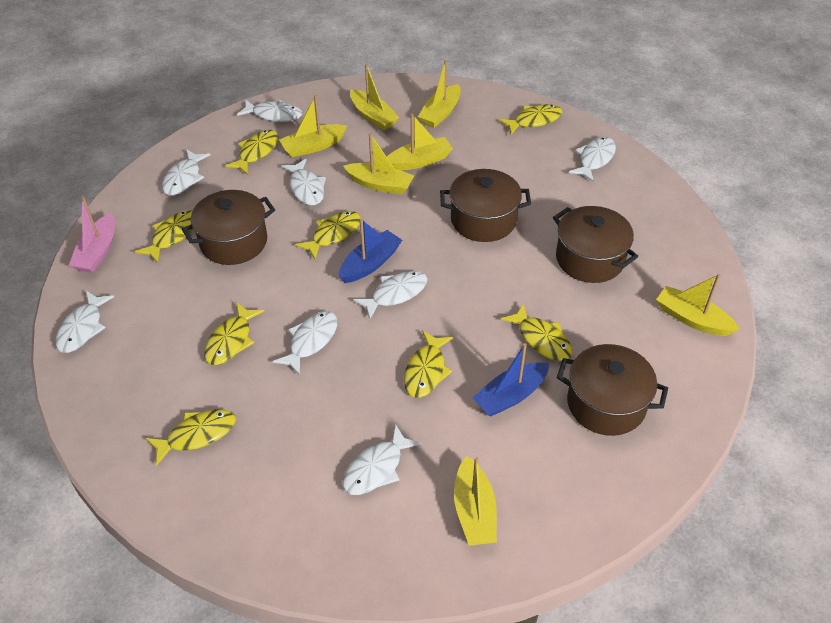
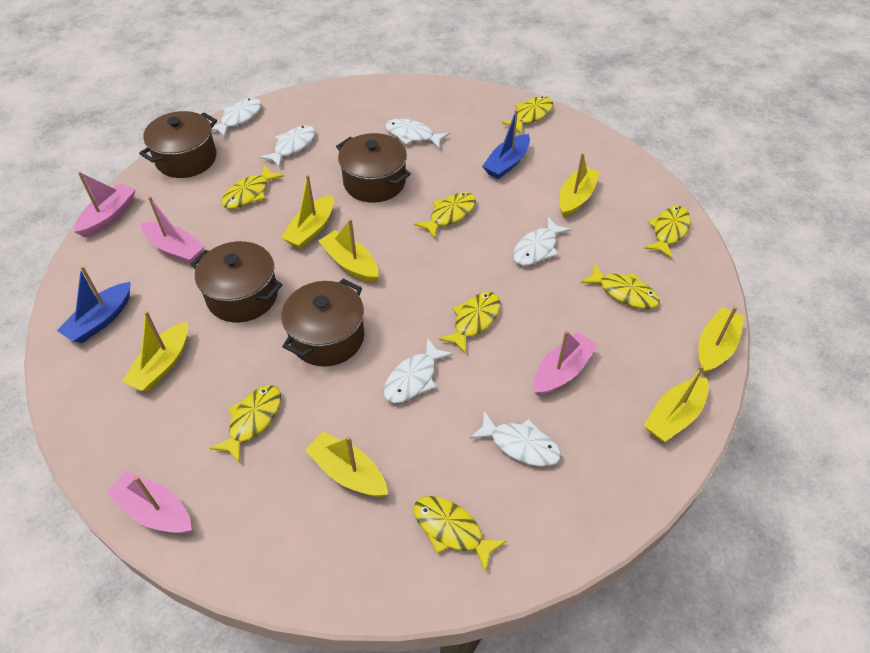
pink boat: 1 -> 4
white fish: 8 -> 6

